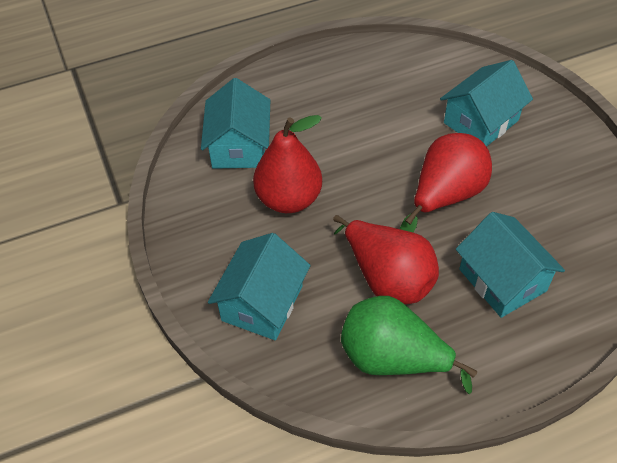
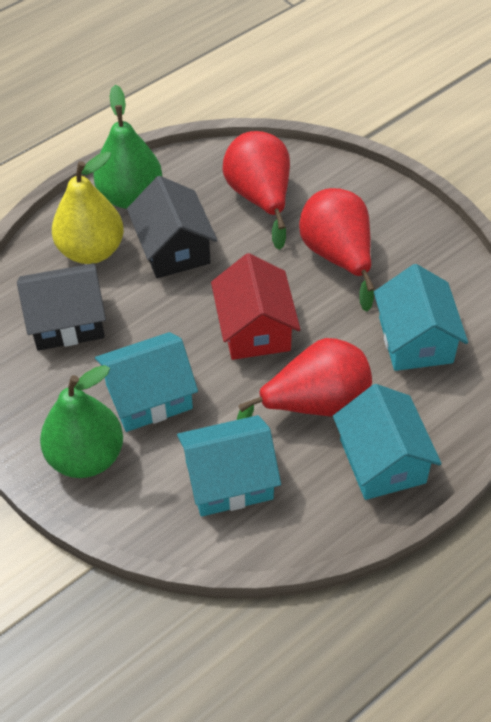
black house: 0 -> 2
green pear: 1 -> 2
red house: 0 -> 1
yellow pear: 0 -> 1

